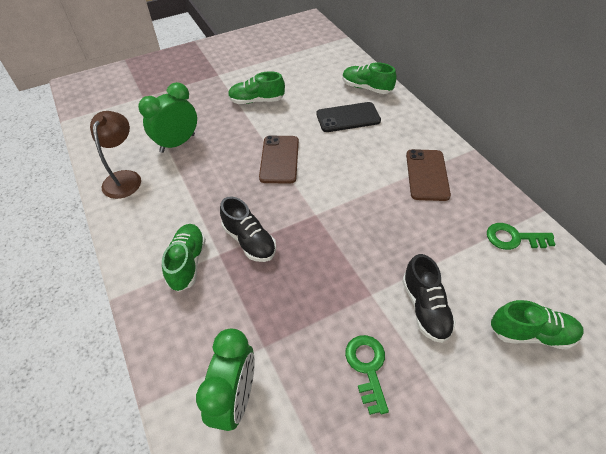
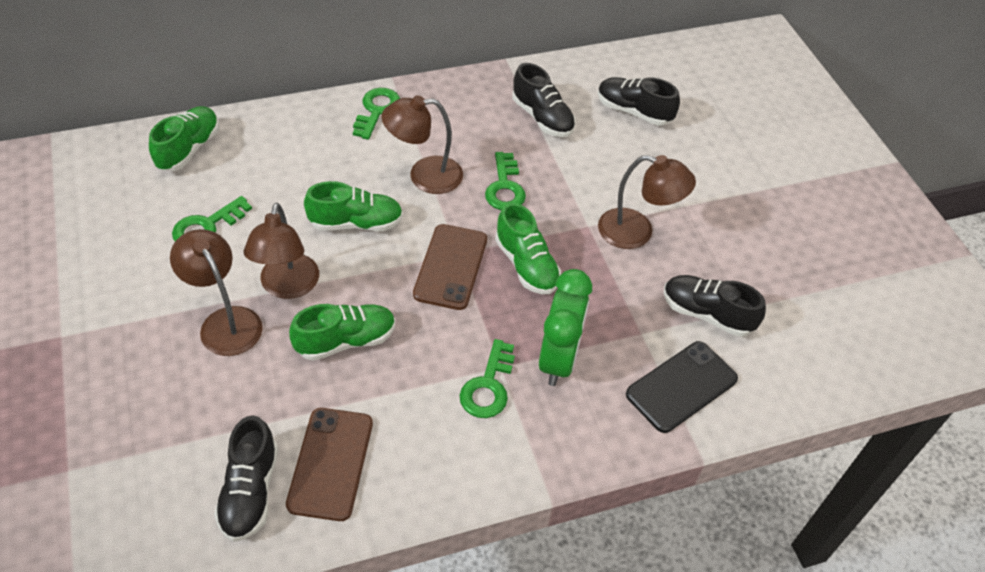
black shoe: 2 -> 4
brown lamp: 1 -> 4
green clock: 2 -> 1
green key: 2 -> 4

